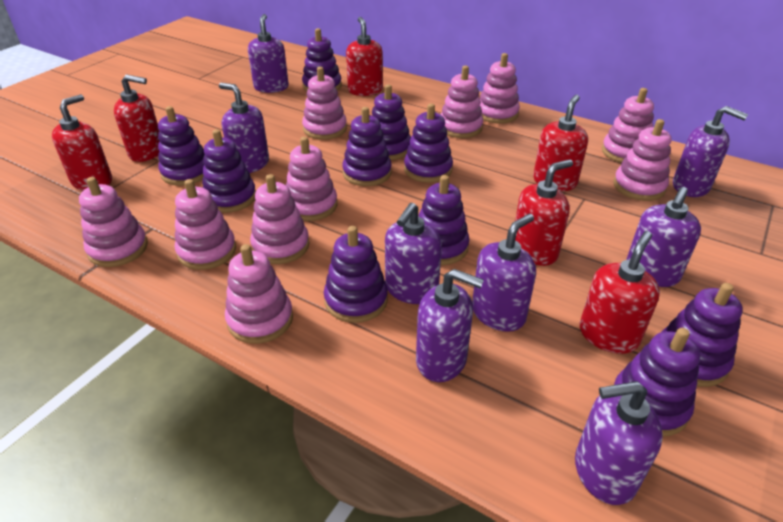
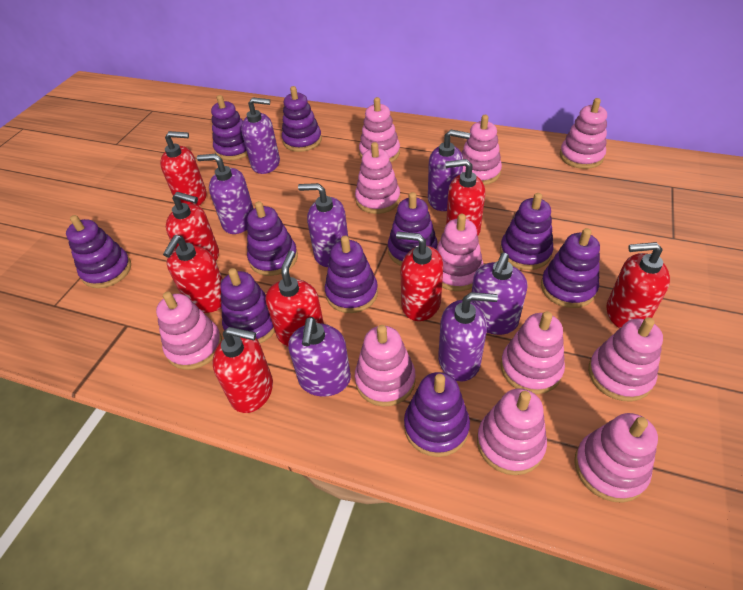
pink stacking toy: 10 -> 11
purple soap dispenser: 8 -> 7
red soap dispenser: 6 -> 8

